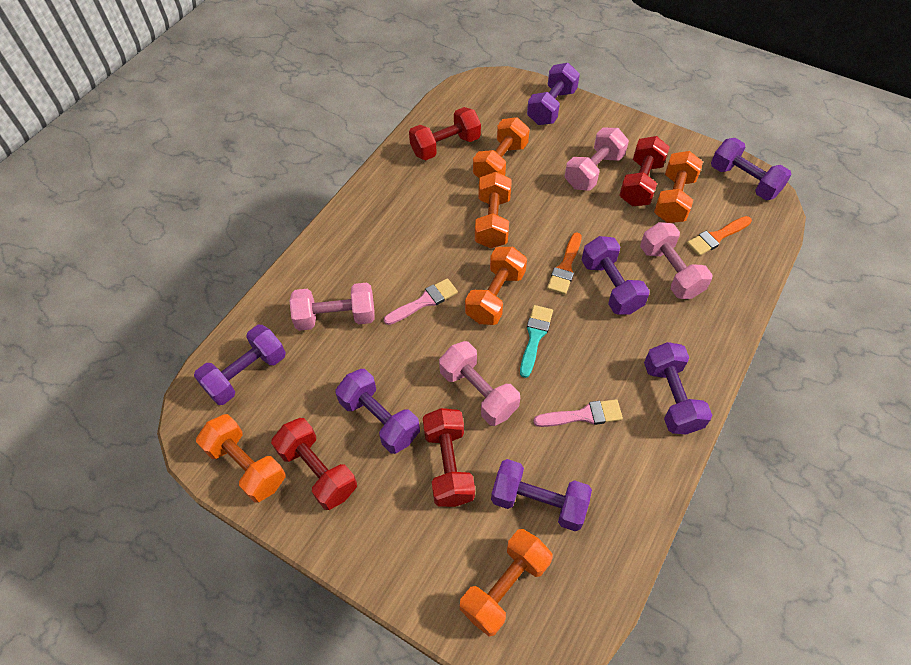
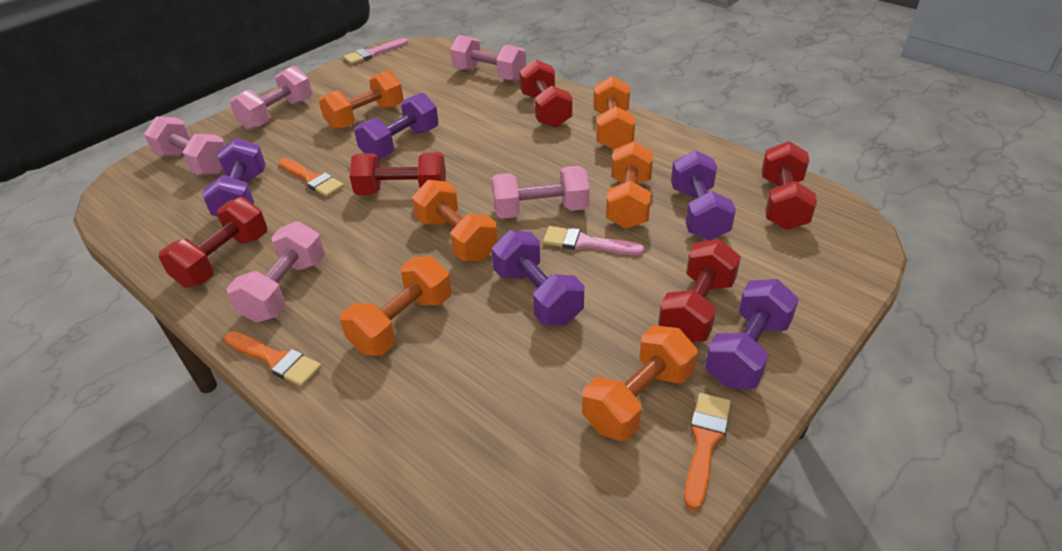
orange brush: 2 -> 3
pink dumbbell: 4 -> 5
purple dumbbell: 7 -> 5
red dumbbell: 4 -> 5
turquoise brush: 1 -> 0

